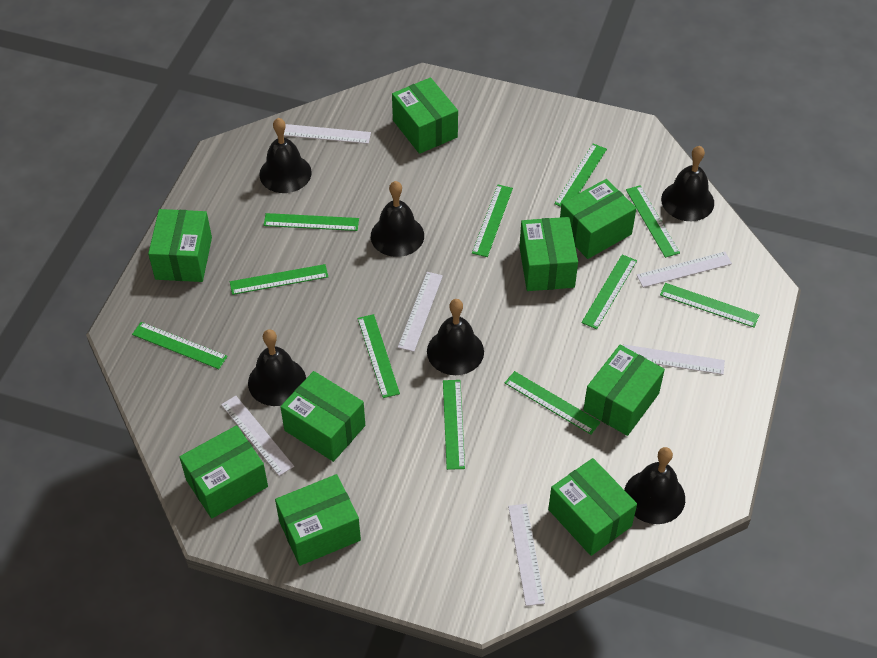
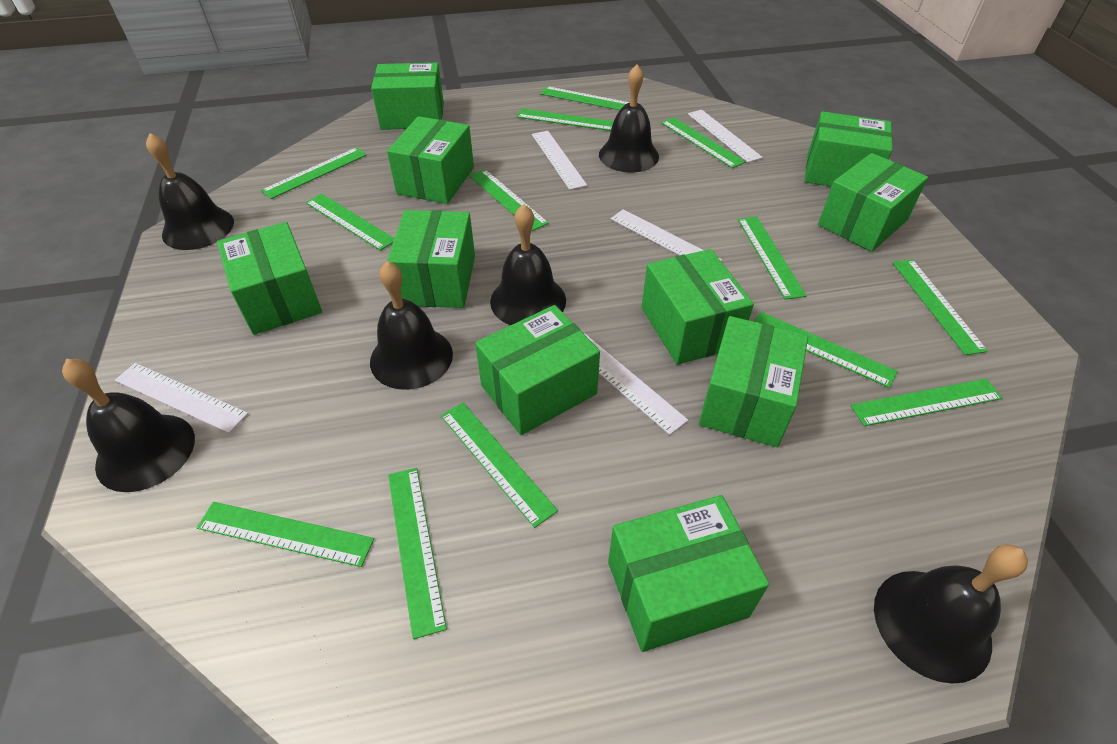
green box: 9 -> 10
green ruler: 11 -> 13
white ruler: 6 -> 5

